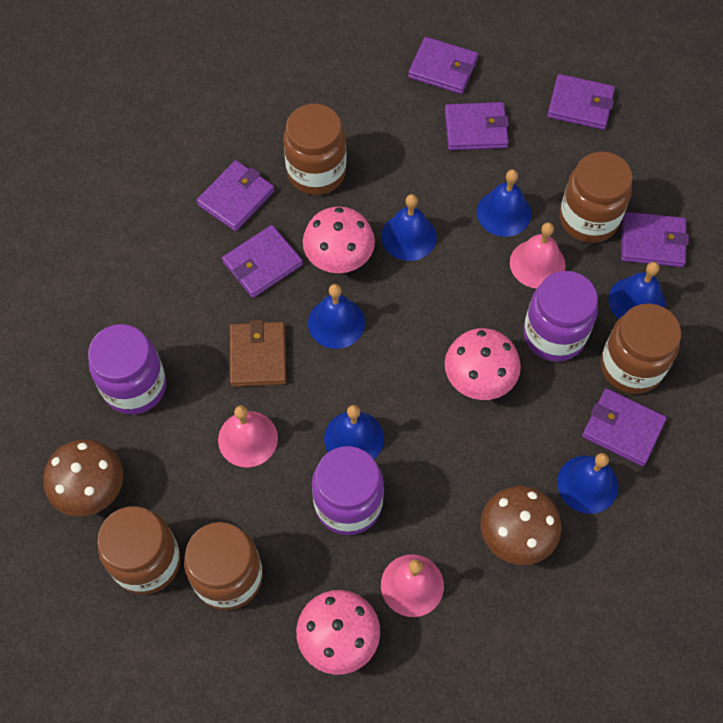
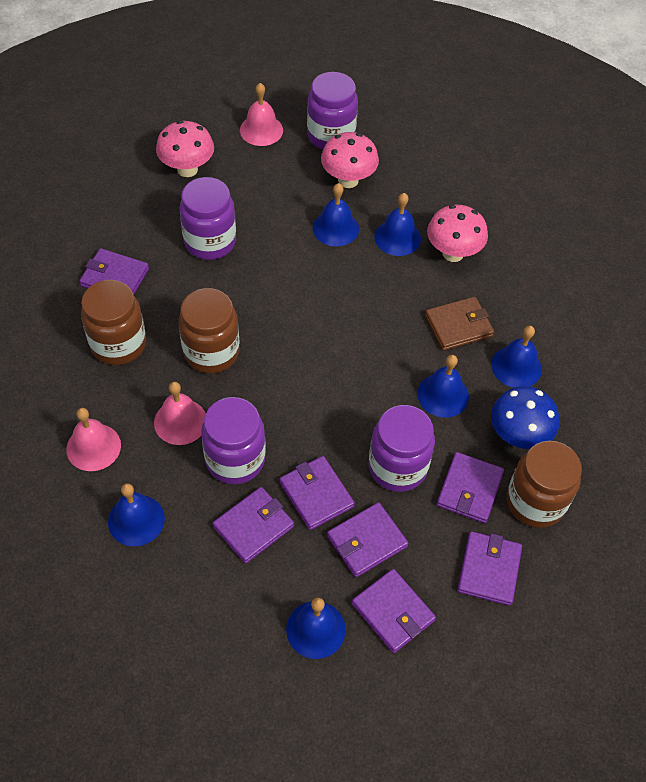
blue mushroom: 0 -> 1
brown jar: 5 -> 3
brown mushroom: 2 -> 0
purple jar: 3 -> 4

